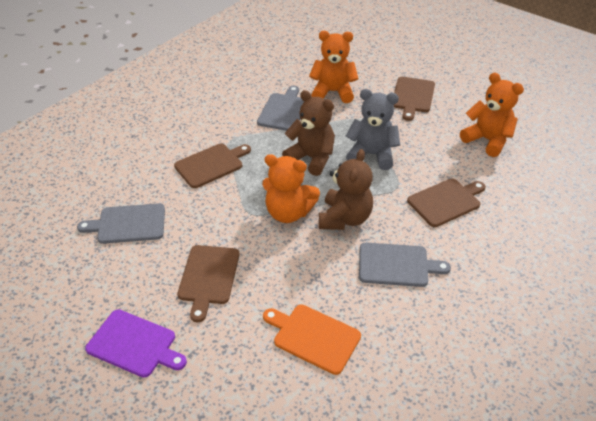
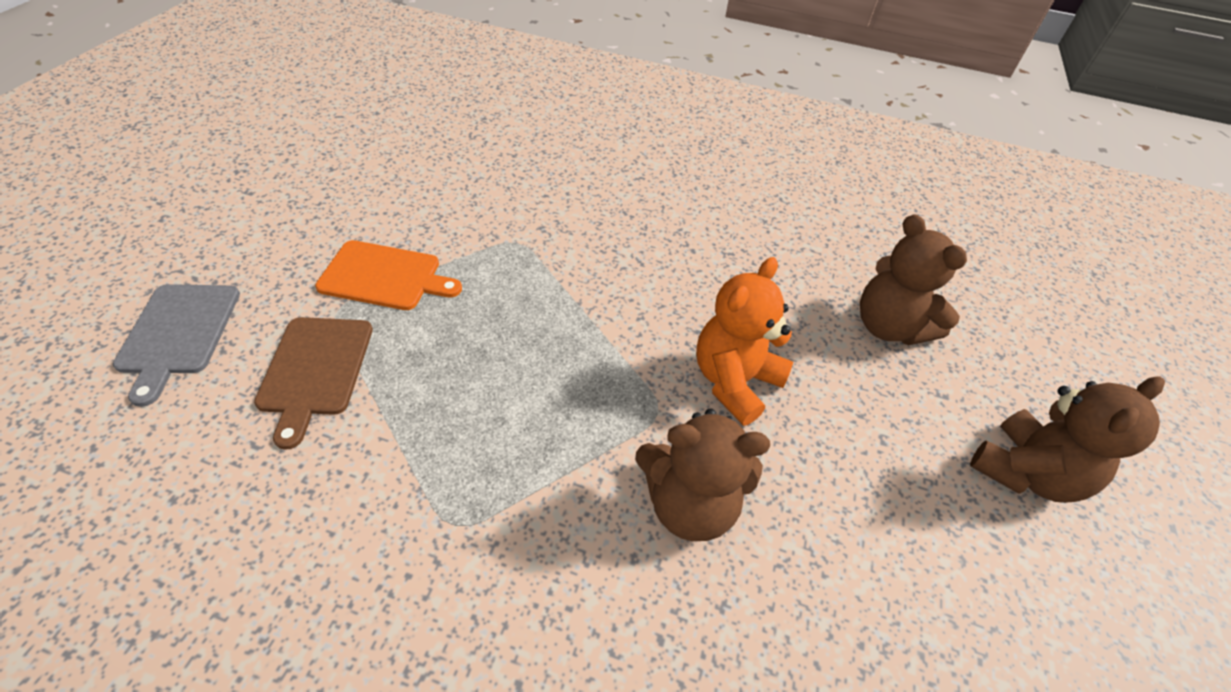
brown cutting board: 4 -> 1
brown teddy bear: 2 -> 3
grey cutting board: 3 -> 1
grey teddy bear: 1 -> 0
orange teddy bear: 3 -> 1
purple cutting board: 1 -> 0

